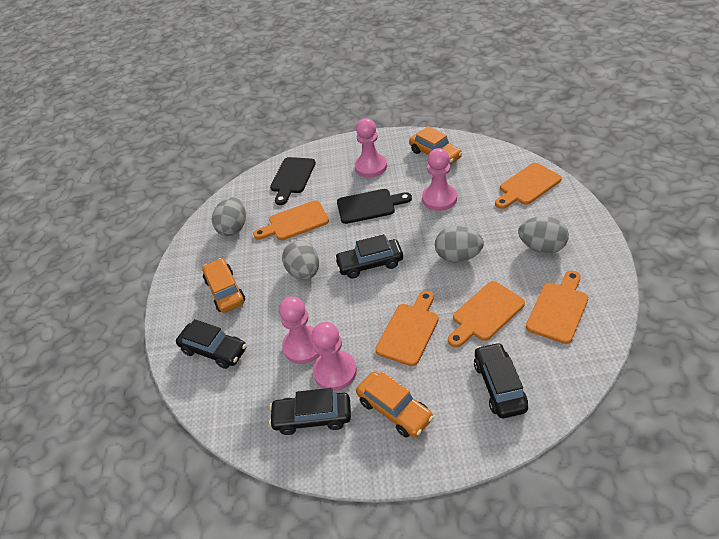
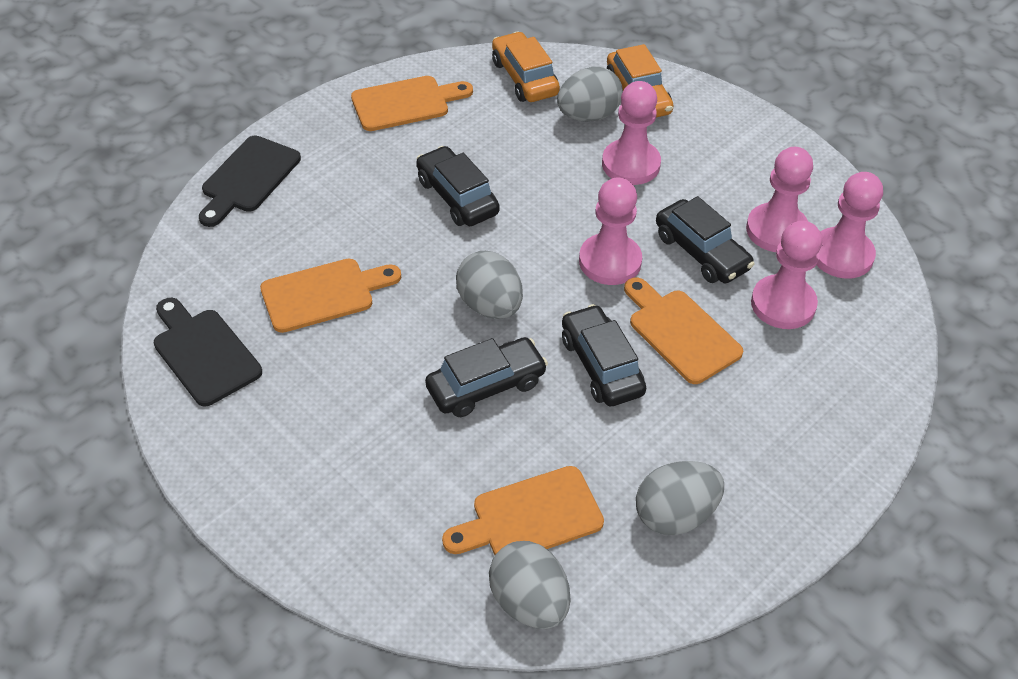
orange car: 3 -> 2
orange cutting board: 5 -> 4
pink pawn: 4 -> 5

